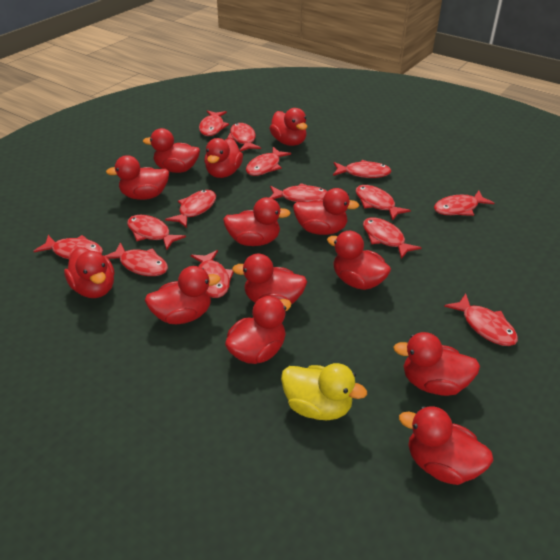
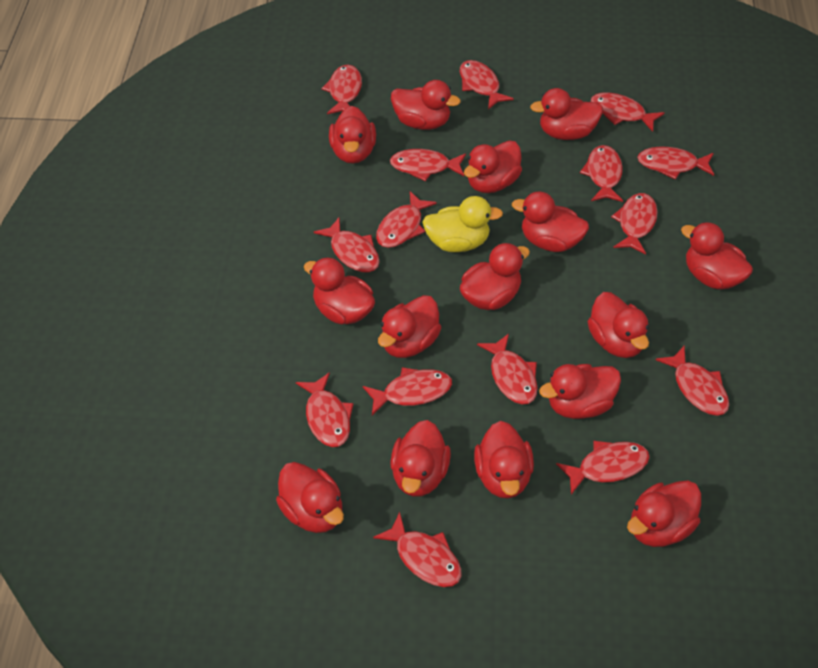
red duck: 13 -> 15
red fish: 14 -> 15

